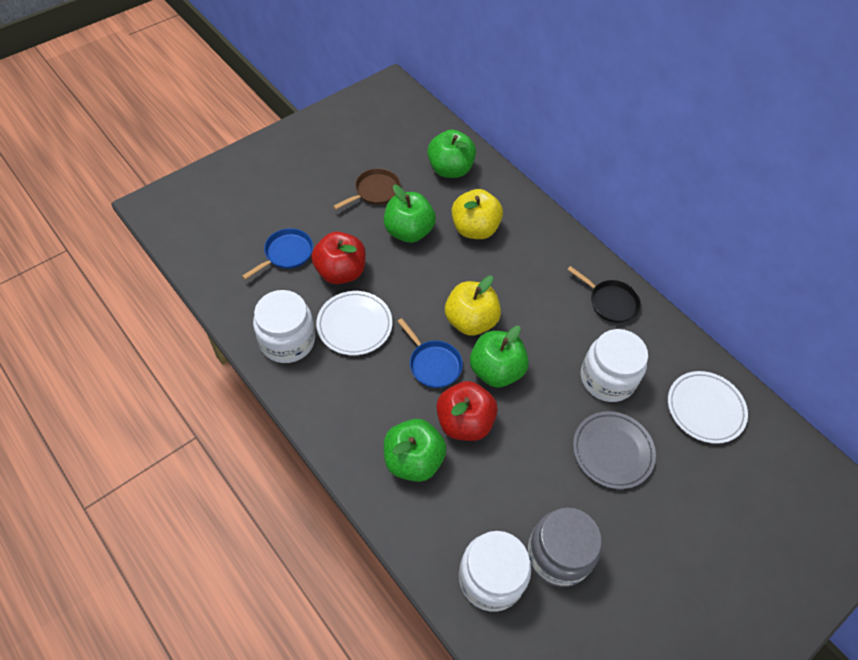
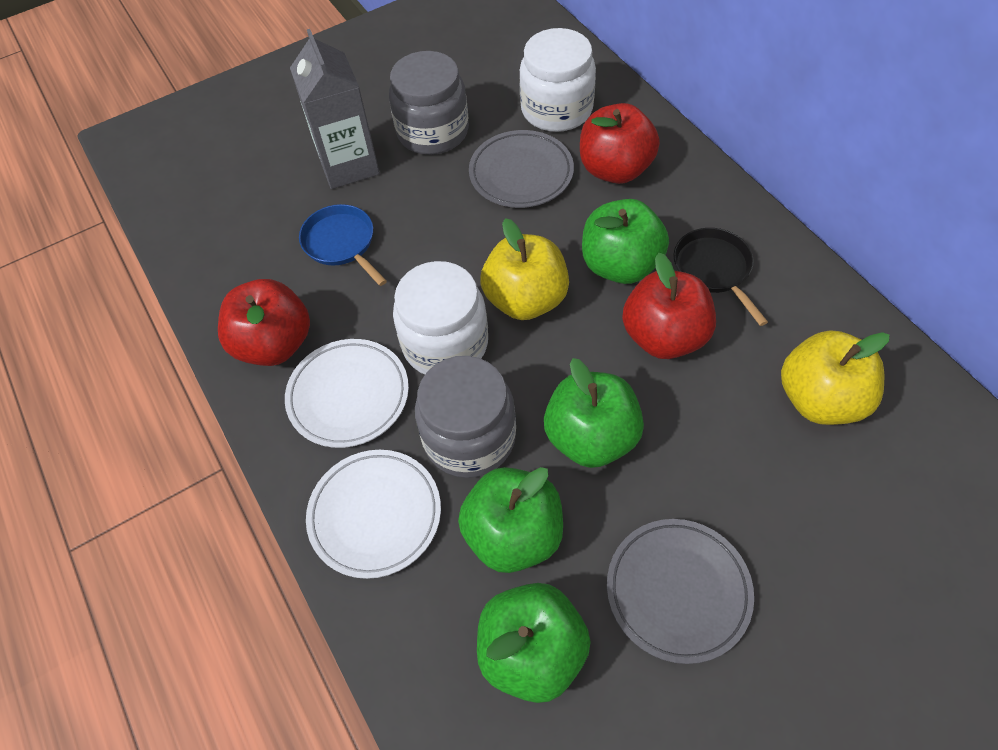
blue pan: 2 -> 1
brown pan: 1 -> 0
grey carton: 0 -> 1
grey jar: 1 -> 2
grey plate: 1 -> 2
red apple: 2 -> 3
white jar: 3 -> 2

